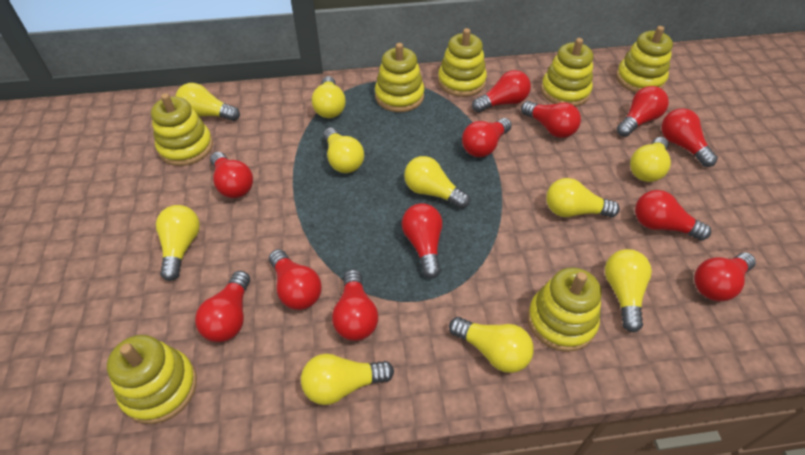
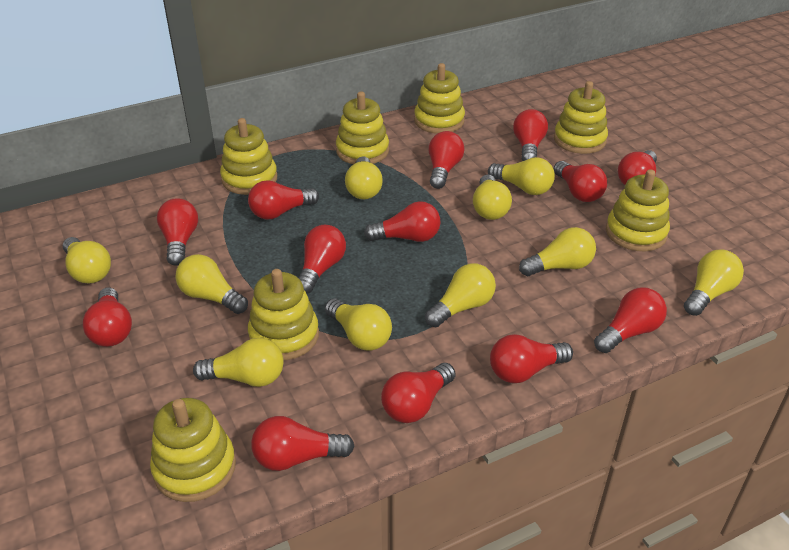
red light bulb: 12 -> 13

